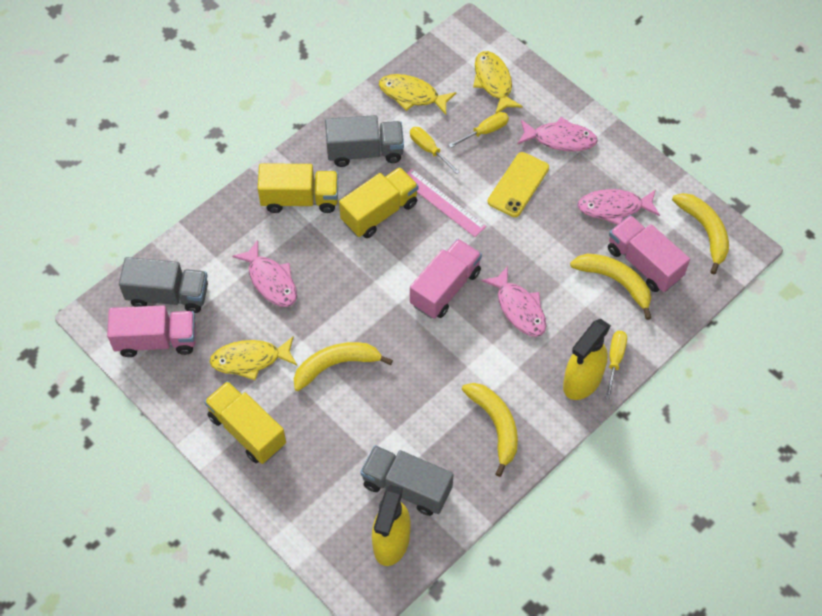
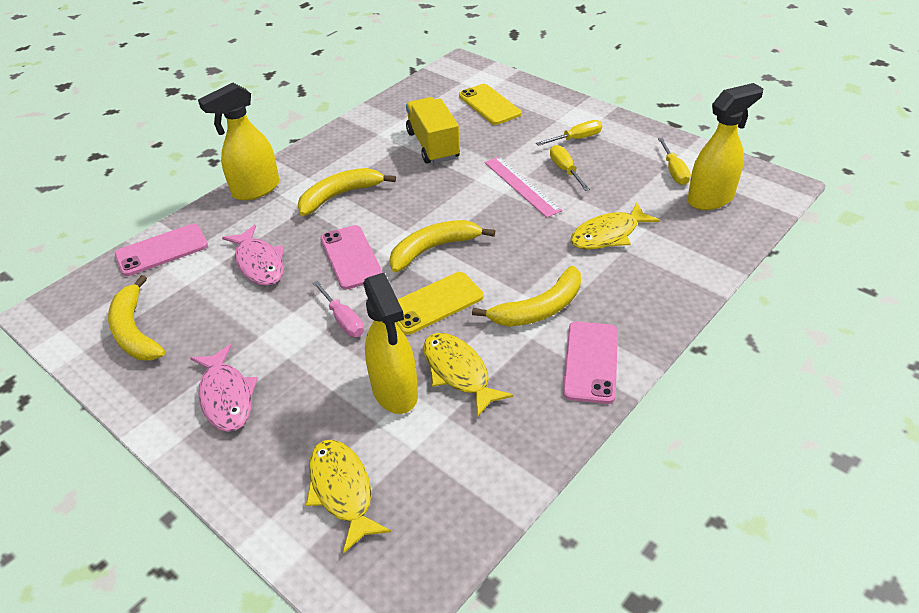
grey truck: 3 -> 0
pink fish: 4 -> 2
pink phone: 0 -> 3
pink screwdriver: 0 -> 1
pink truck: 3 -> 0
yellow phone: 1 -> 2
yellow spray bottle: 2 -> 3
yellow truck: 3 -> 1

